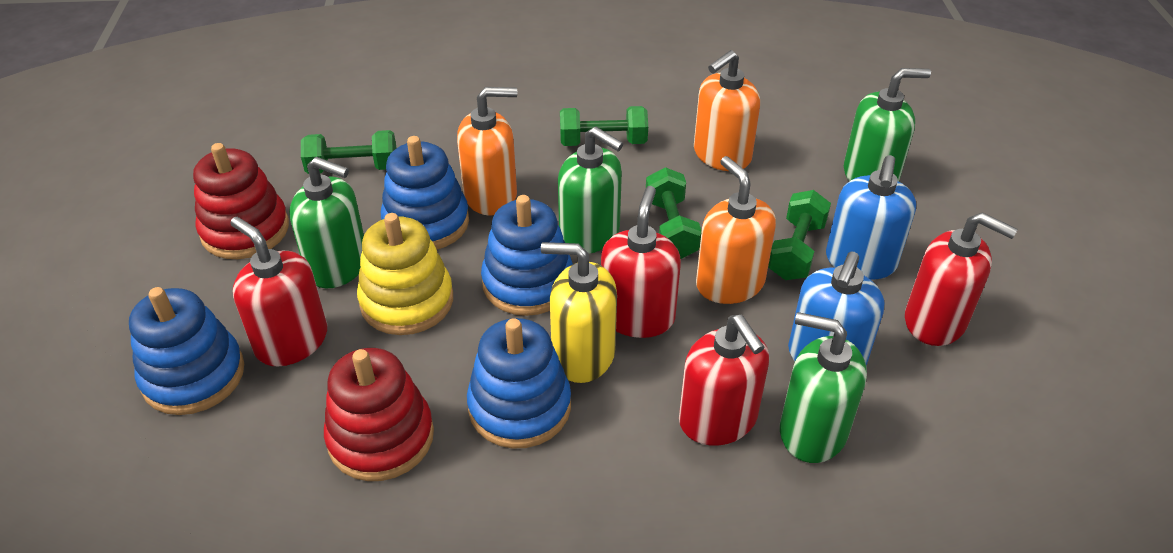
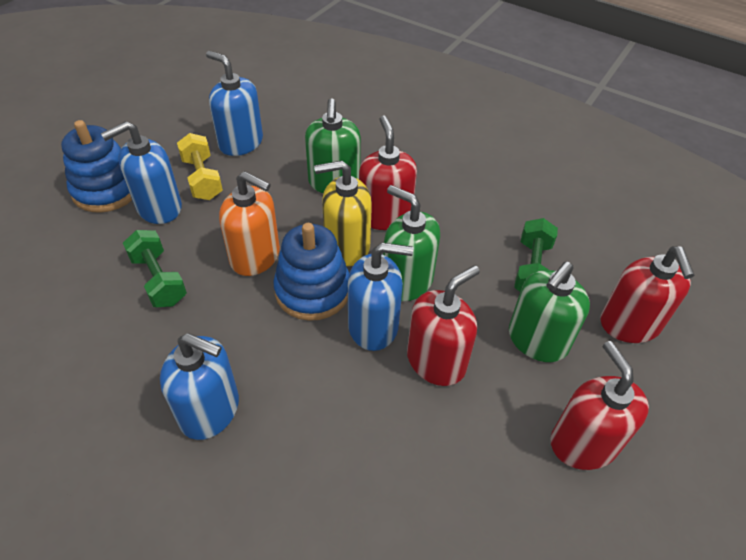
blue soap dispenser: 2 -> 4
blue stacking toy: 4 -> 2
green dumbbell: 4 -> 2
green soap dispenser: 4 -> 3
orange soap dispenser: 3 -> 1
red stacking toy: 2 -> 0
yellow dumbbell: 0 -> 1
yellow stacking toy: 1 -> 0

